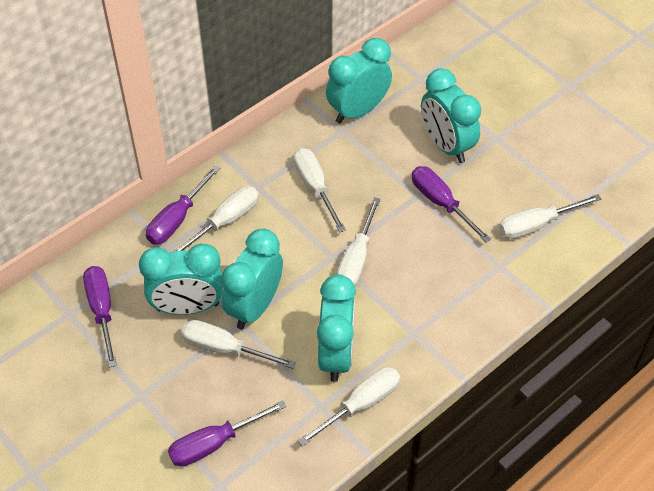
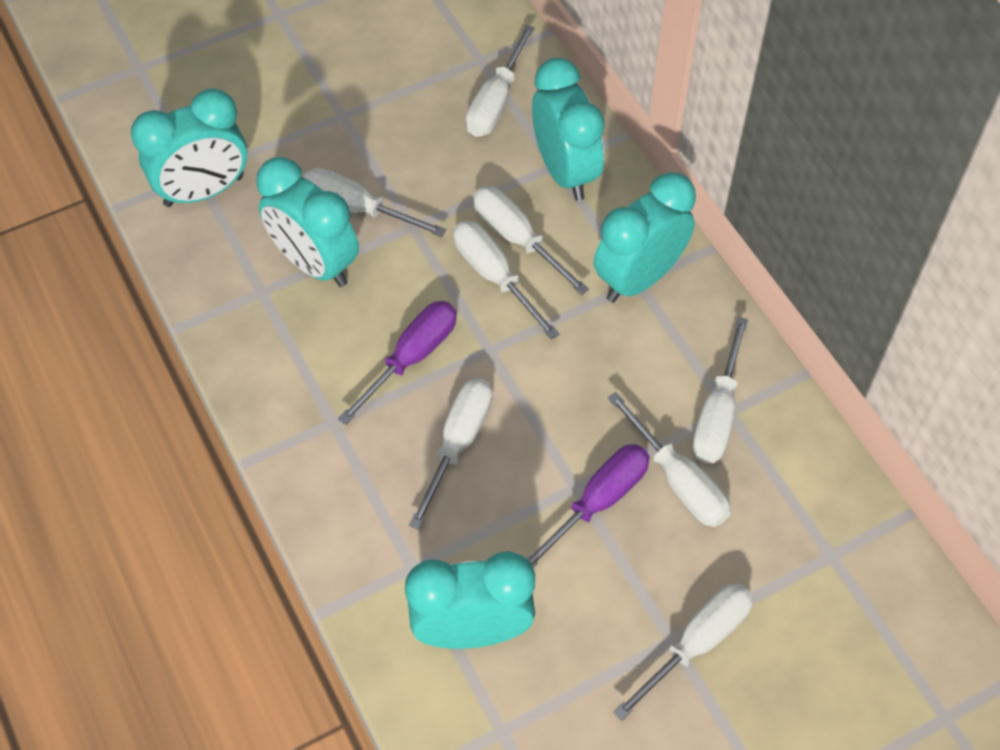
purple screwdriver: 4 -> 2
white screwdriver: 6 -> 8

